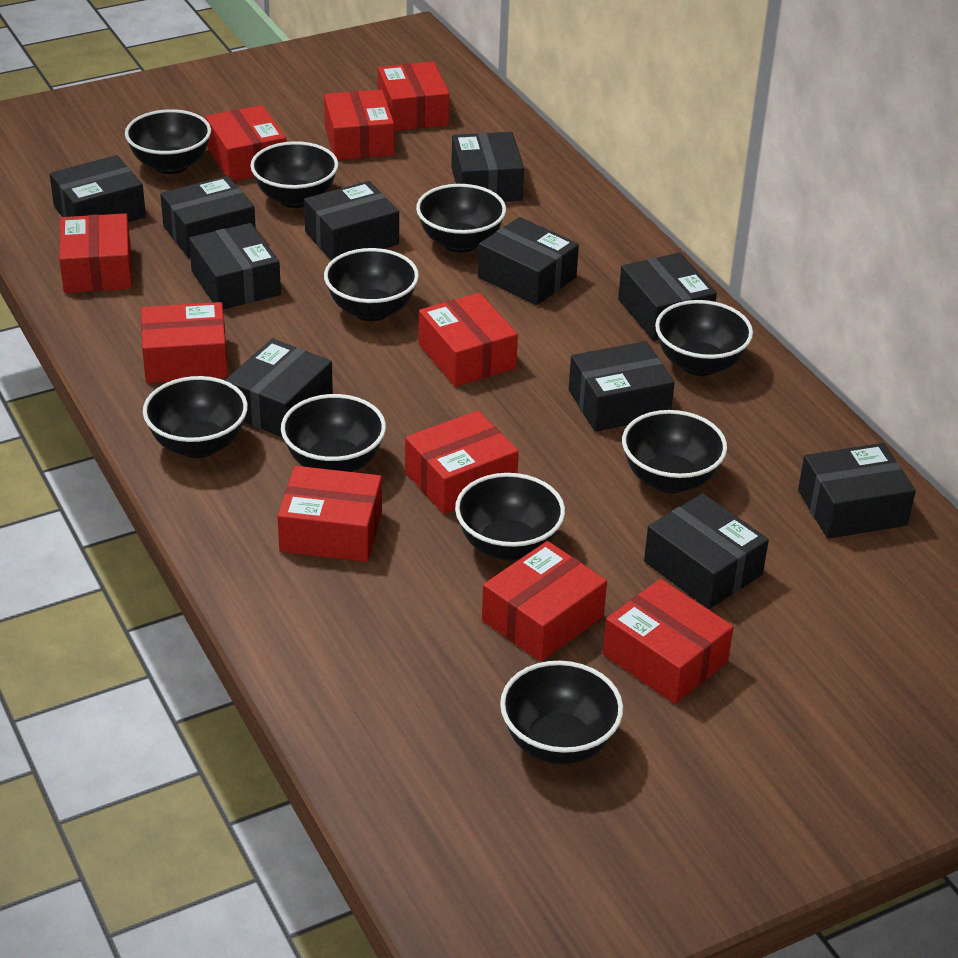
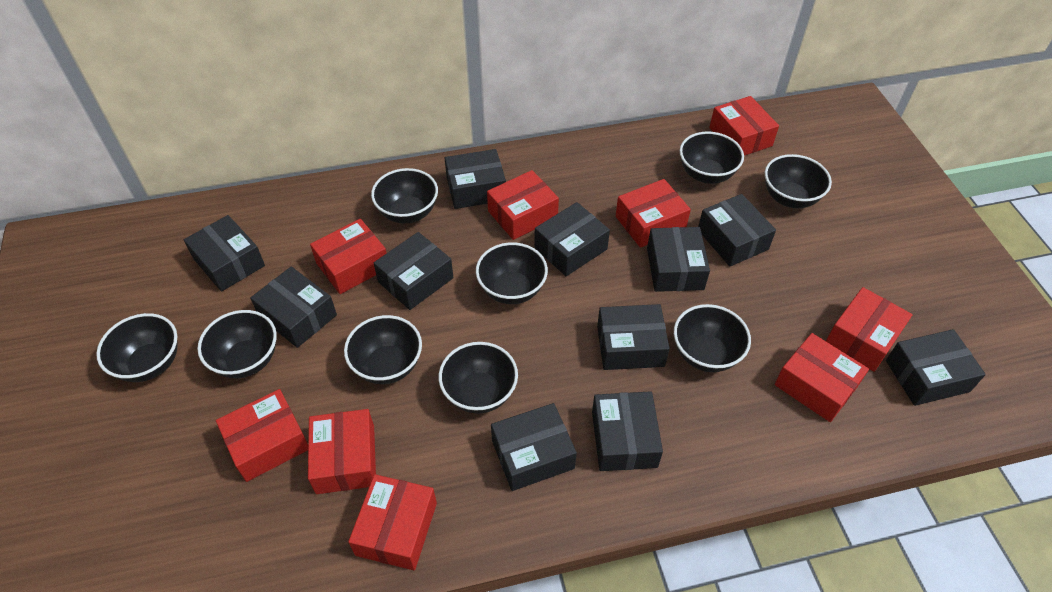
black bowl: 10 -> 9
red box: 10 -> 9

